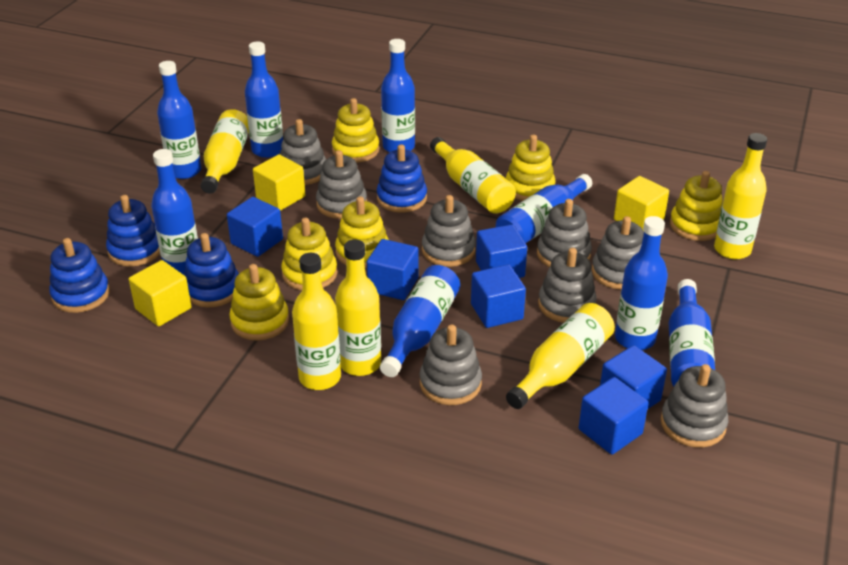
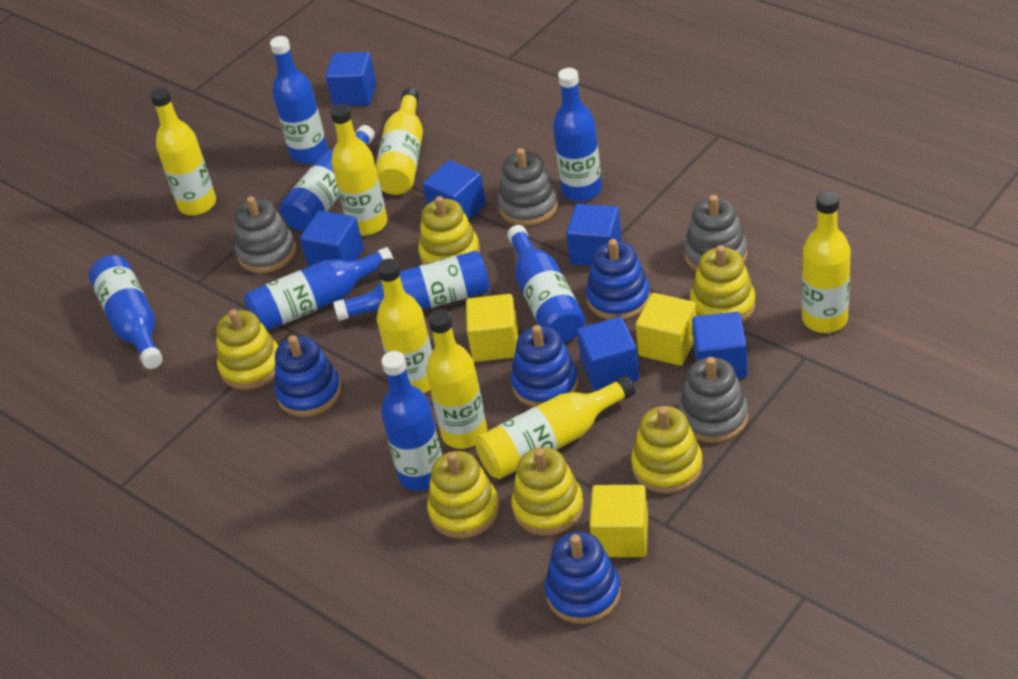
grey stacking toy: 8 -> 4
yellow bottle: 6 -> 7

